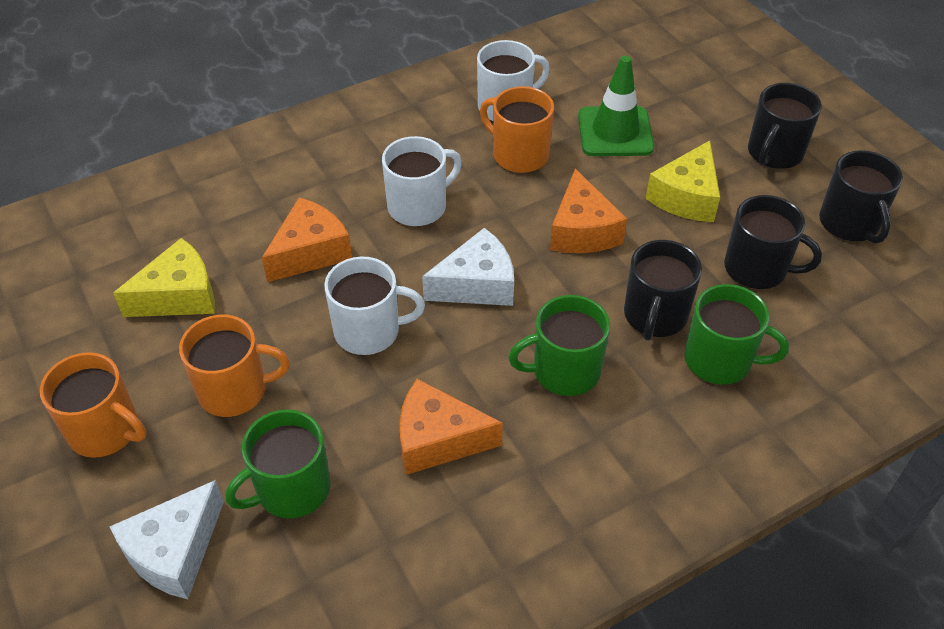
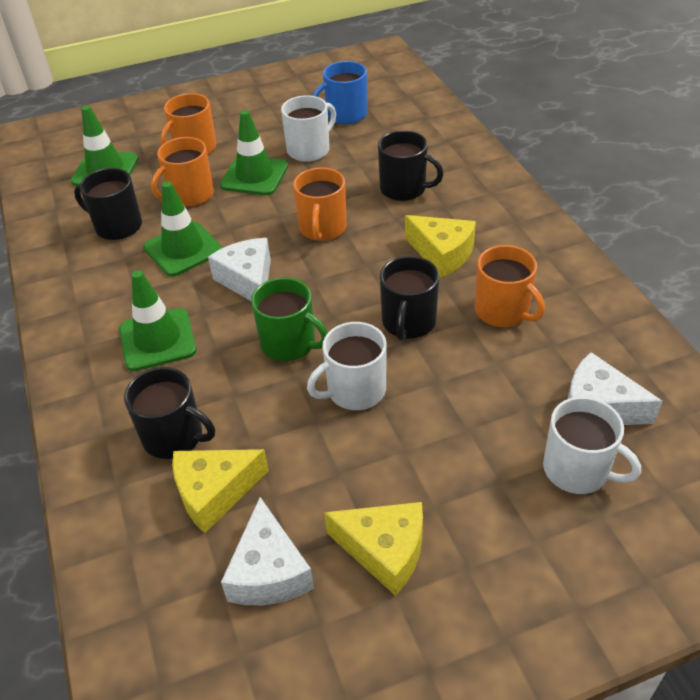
blue mug: 0 -> 1
green mug: 3 -> 1
green traffic cone: 1 -> 4
orange cheese: 3 -> 0
orange mug: 3 -> 4
white cheese: 2 -> 3
yellow cheese: 2 -> 3

